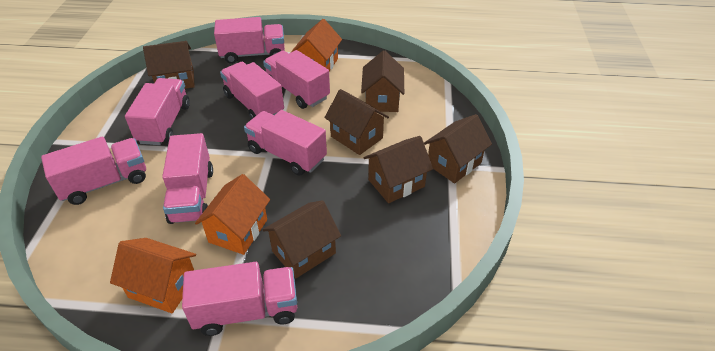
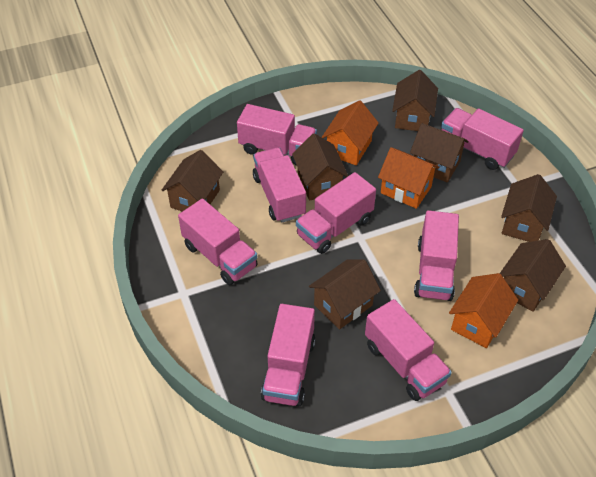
brown house: 6 -> 7

